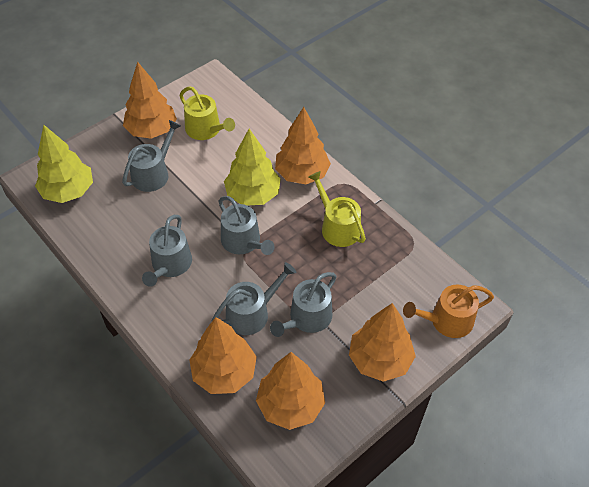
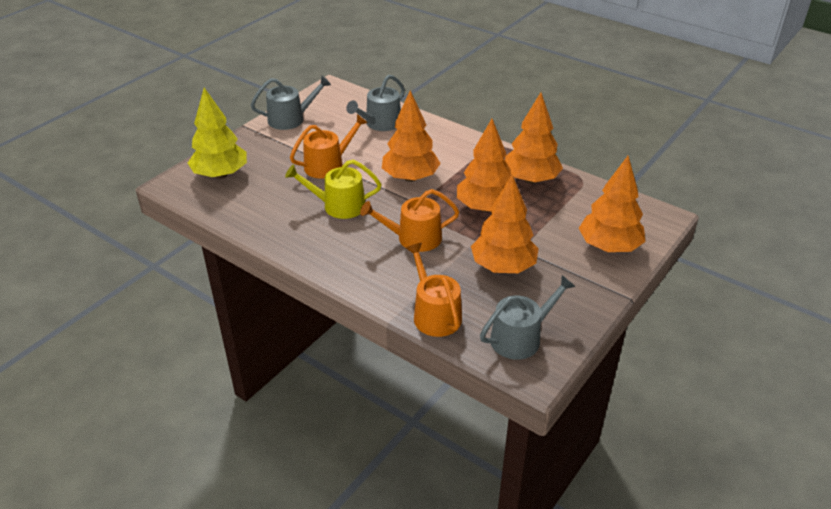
grey watering can: 5 -> 3
orange watering can: 1 -> 3
yellow tree: 2 -> 1
yellow watering can: 2 -> 1

